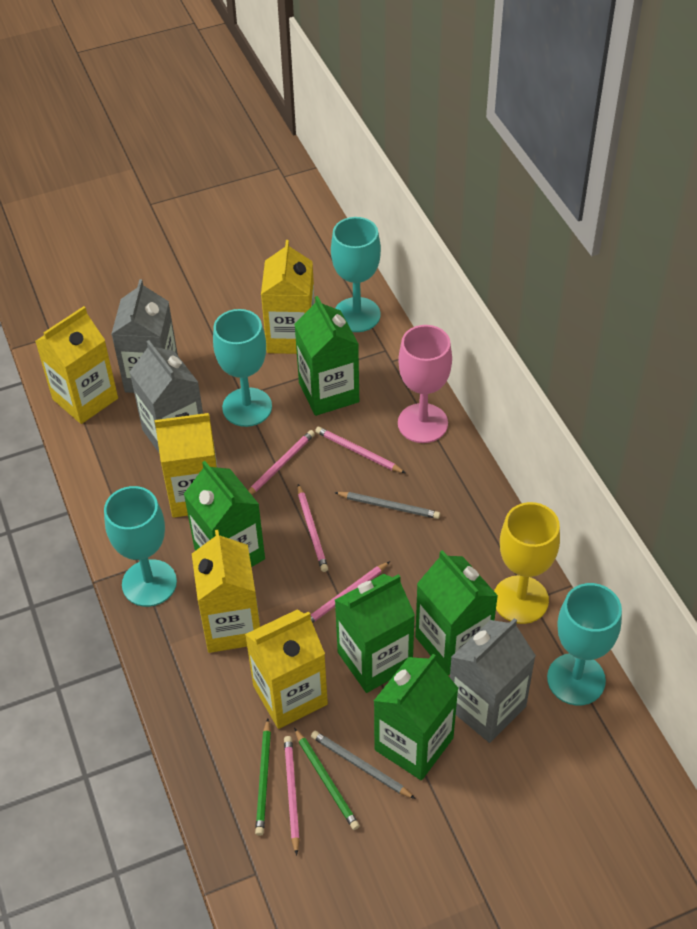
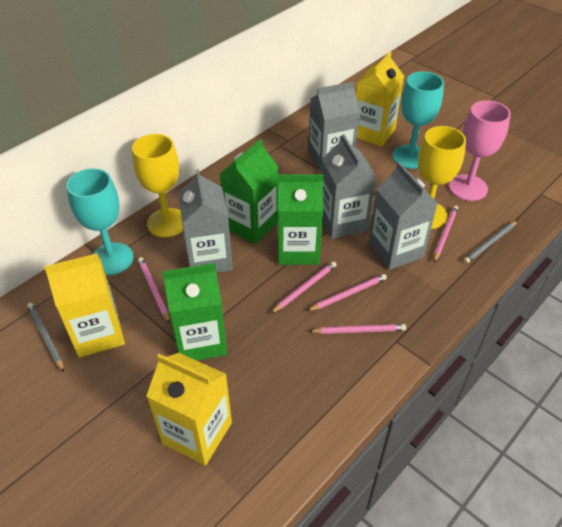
green carton: 5 -> 3
green pencil: 2 -> 0
grey carton: 3 -> 4
turquoise goblet: 4 -> 2
yellow carton: 5 -> 3
yellow goblet: 1 -> 2

